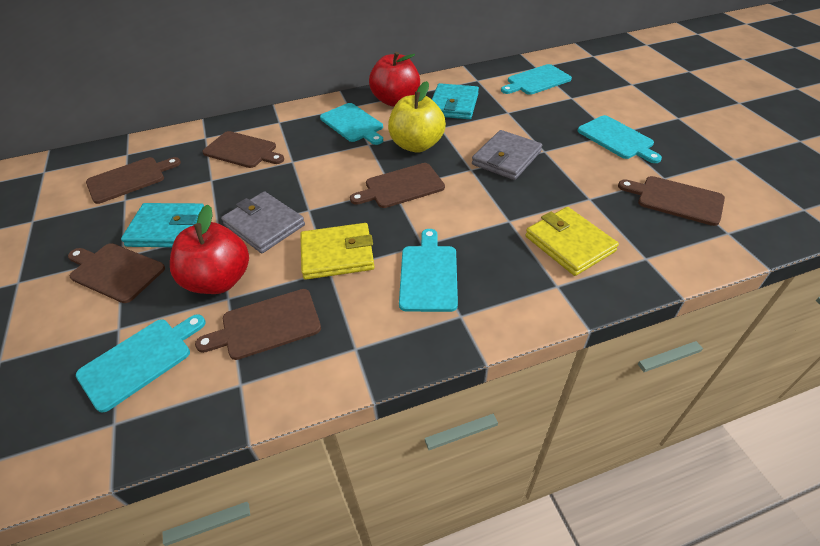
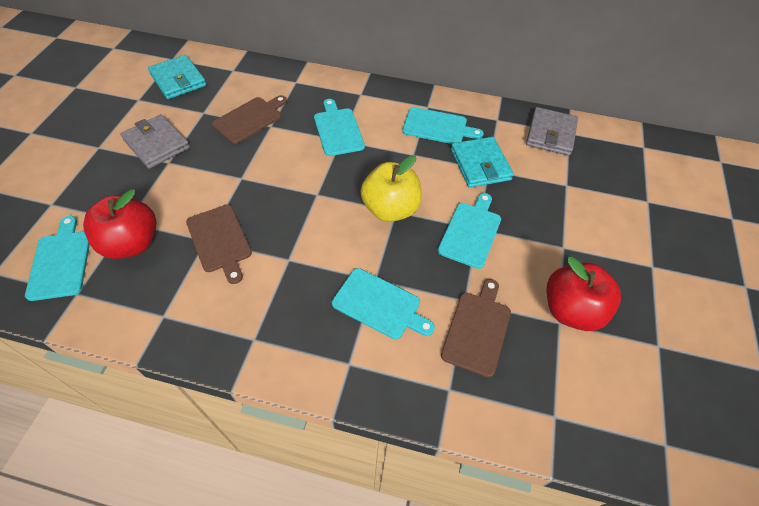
brown cutting board: 6 -> 3
yellow wallet: 2 -> 0

